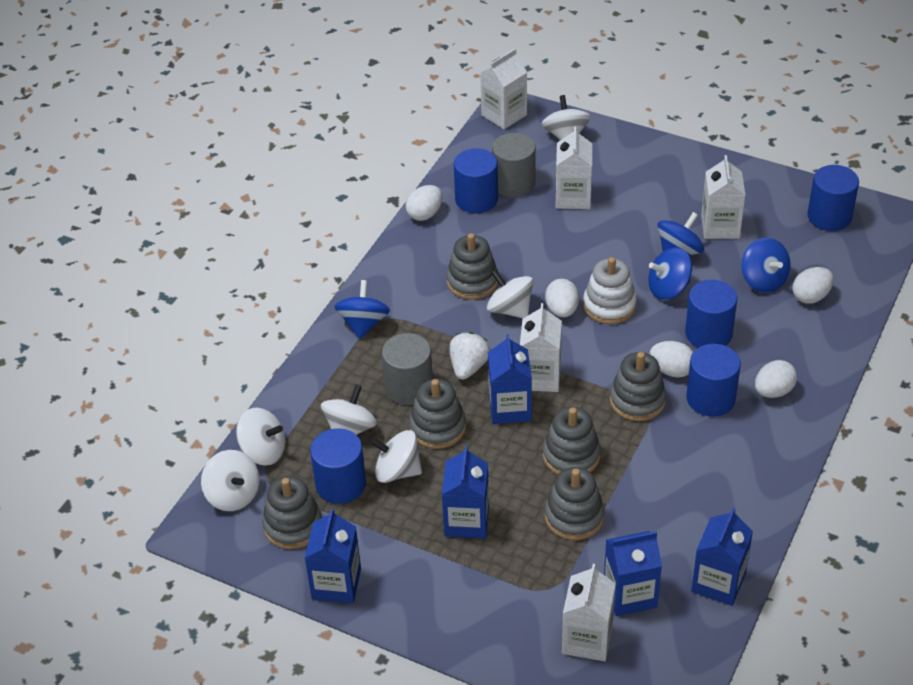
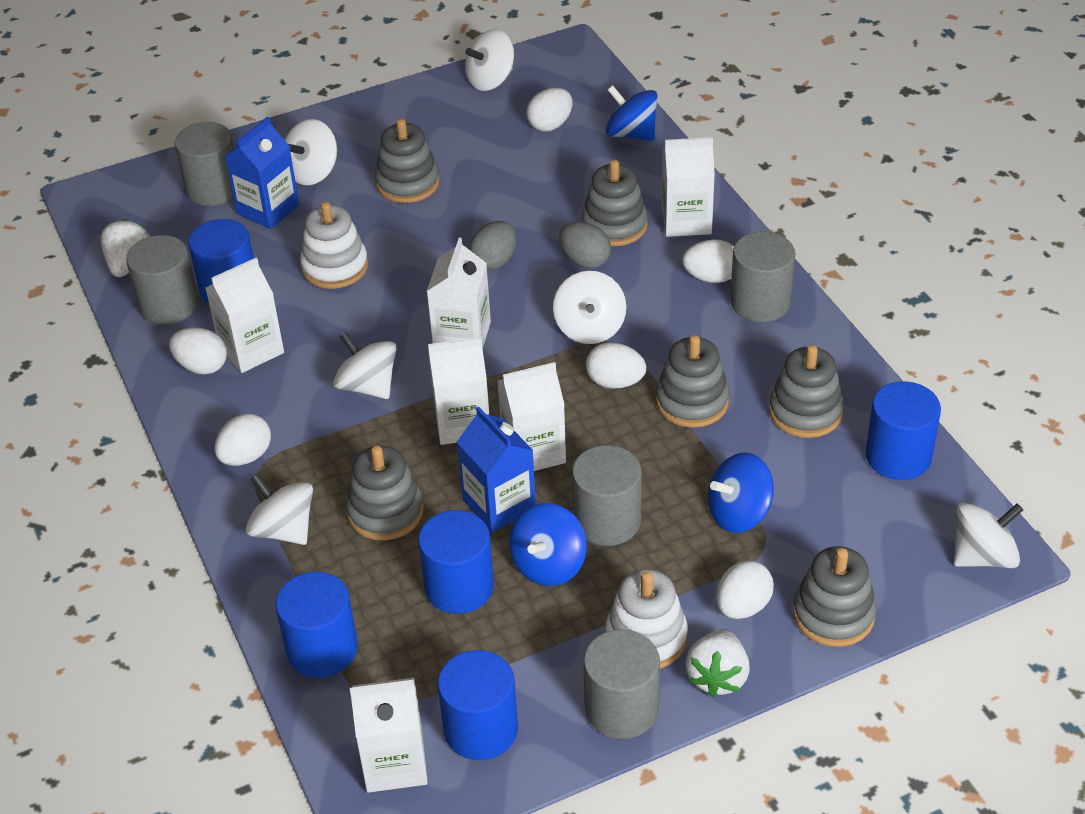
blue carton: 5 -> 2
blue spinning top: 4 -> 3
grey cylinder: 2 -> 5
grey egg: 0 -> 2
white carton: 5 -> 6
white egg: 5 -> 6
white stacking toy: 1 -> 2
white strawberry: 1 -> 2

